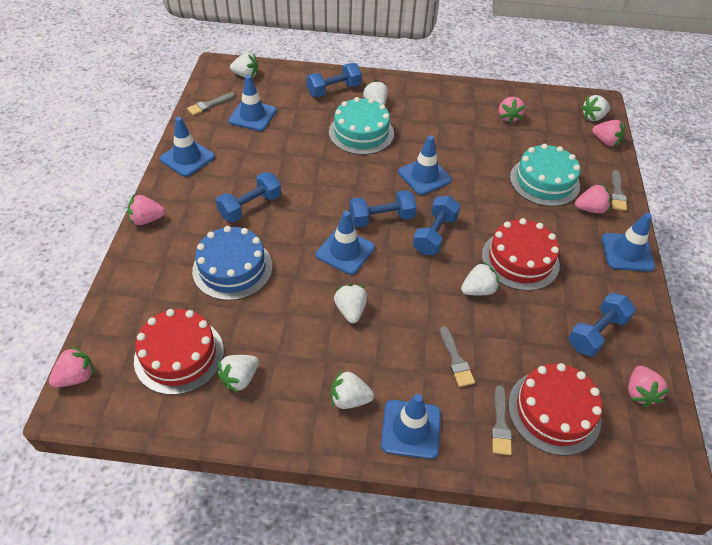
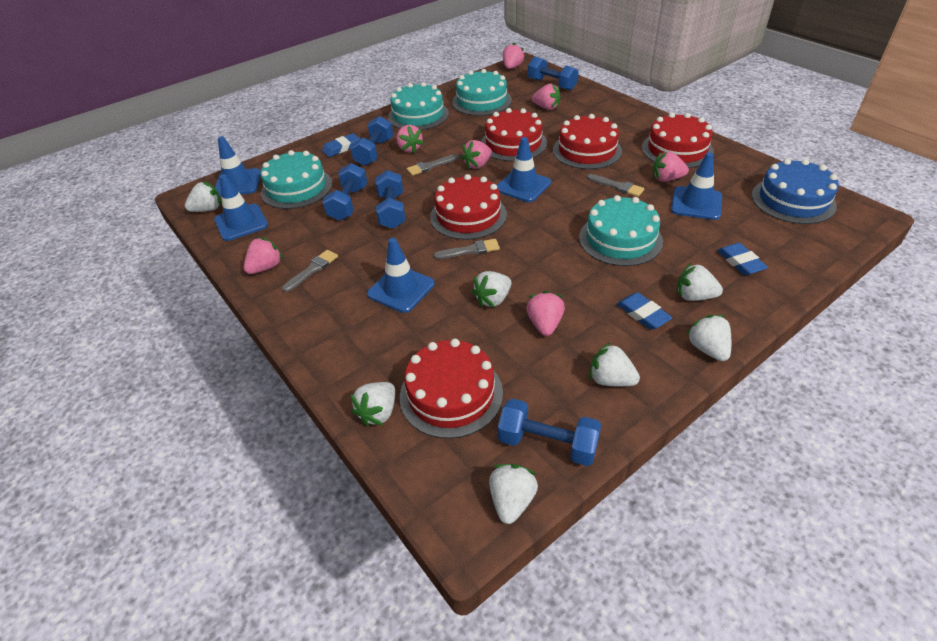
blue eraser: 0 -> 3
blue traffic cone: 6 -> 5
pink strawberry: 6 -> 7
red cake: 3 -> 5
turquoise cake: 2 -> 4

